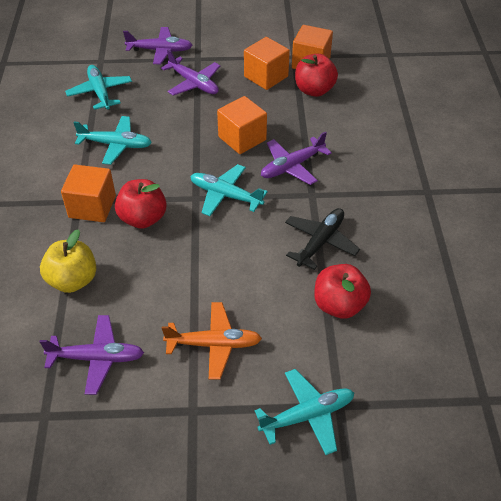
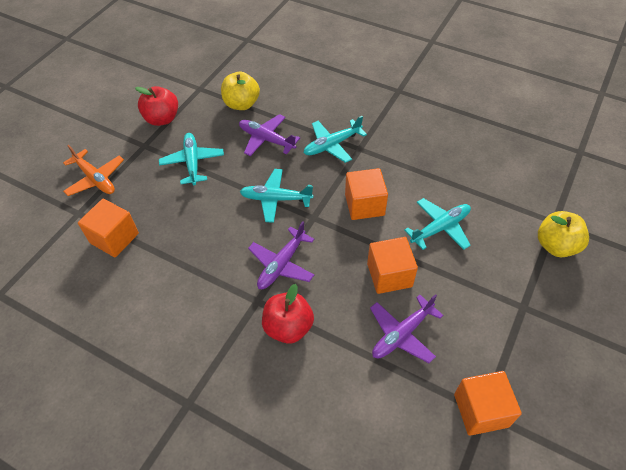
black plane: 1 -> 0
purple plane: 4 -> 3
red apple: 3 -> 2
yellow apple: 1 -> 2

